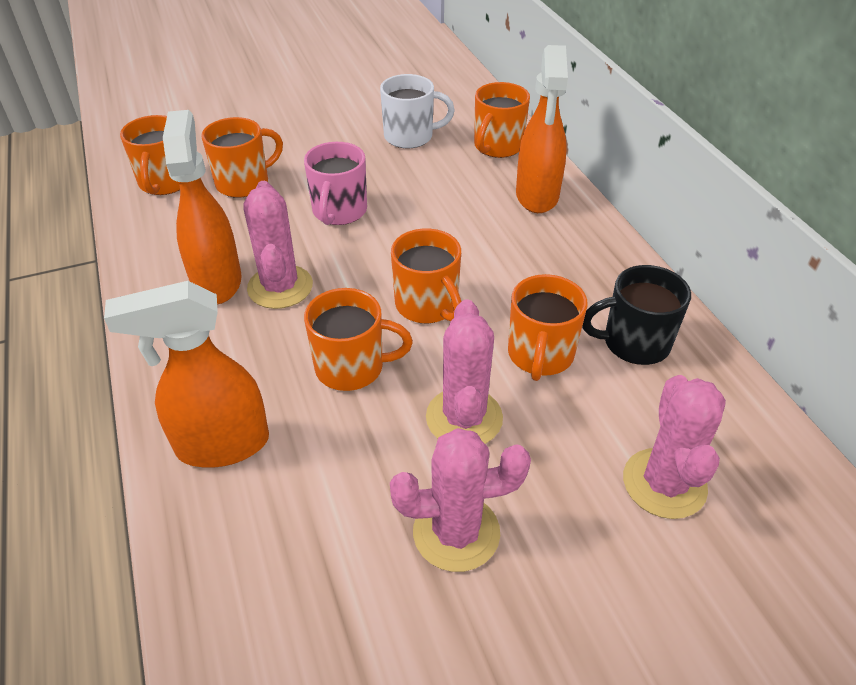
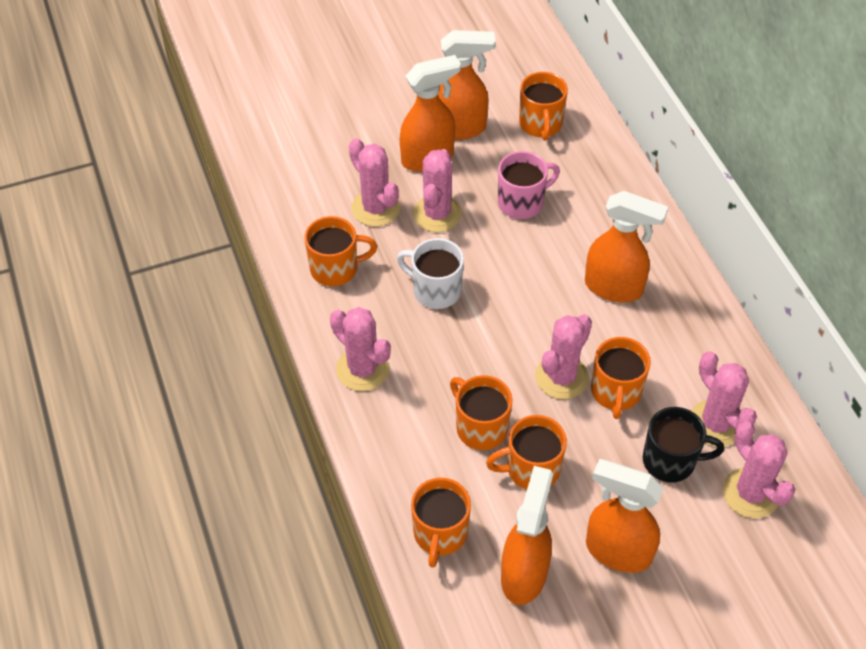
orange spray bottle: 3 -> 5
pink cactus: 4 -> 6

